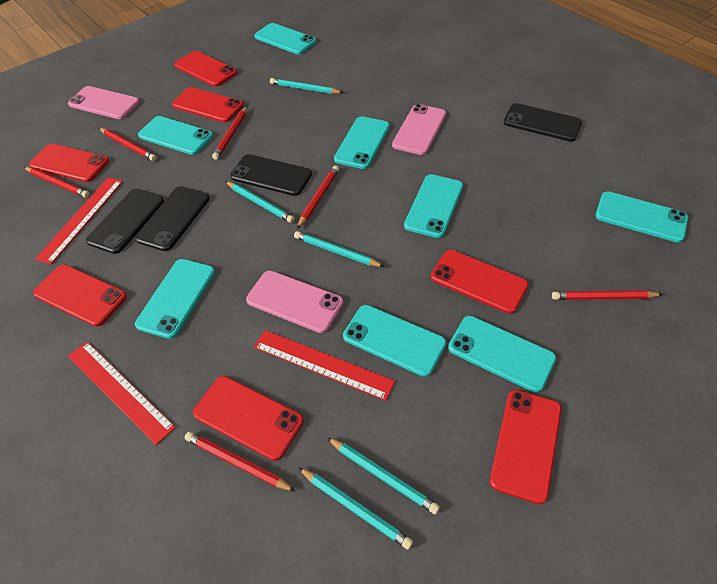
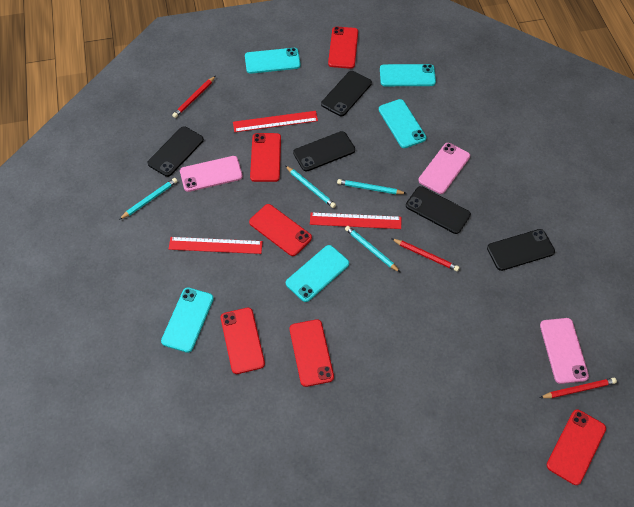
black phone: 4 -> 5
red pencil: 6 -> 3
red phone: 7 -> 6
turquoise pencil: 5 -> 4
turquoise phone: 8 -> 5

